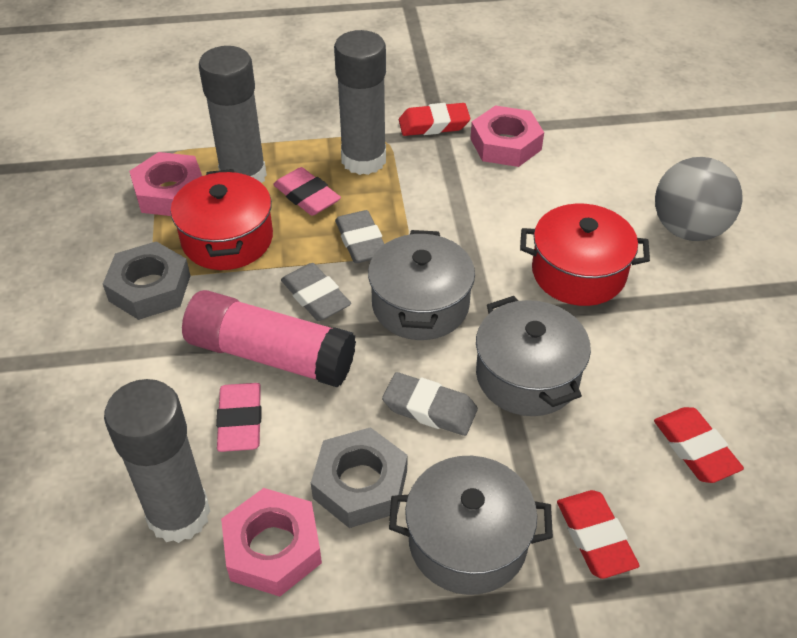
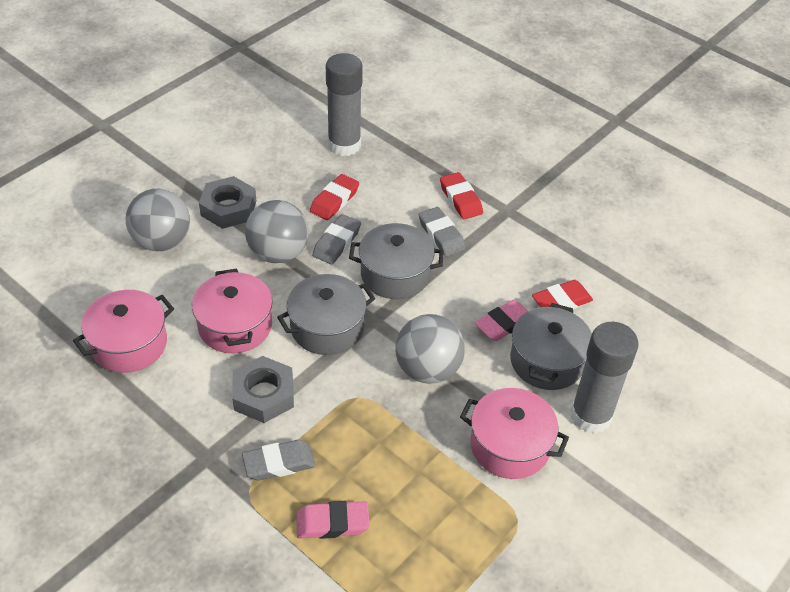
grey ball: 1 -> 3
grey glue stick: 3 -> 2
pink glue stick: 1 -> 0
pink nut: 3 -> 0
pink pot: 0 -> 3
red pot: 2 -> 0

